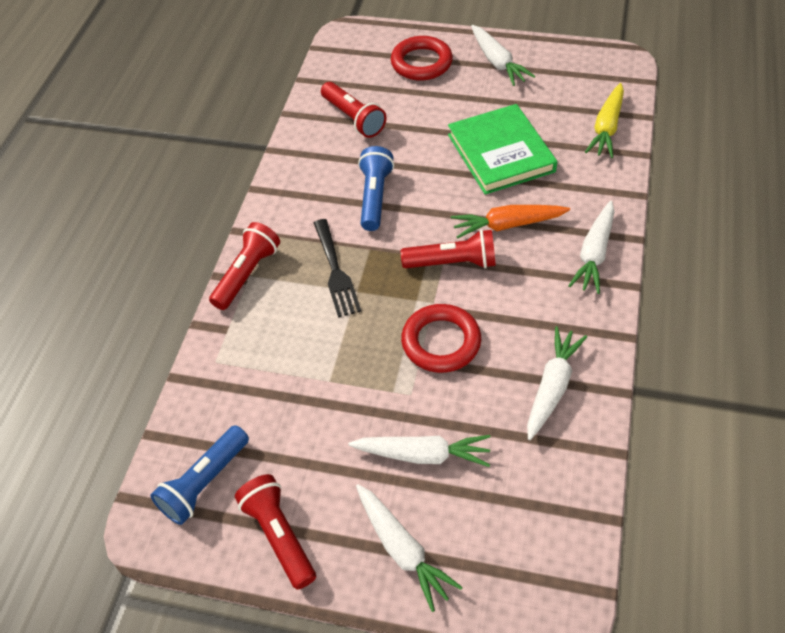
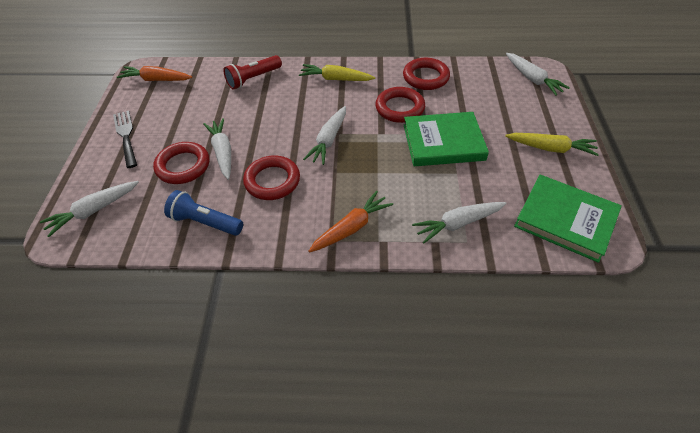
blue flashlight: 2 -> 1
green book: 1 -> 2
orange carrot: 1 -> 2
red flashlight: 4 -> 1
red ring: 2 -> 4
yellow carrot: 1 -> 2

